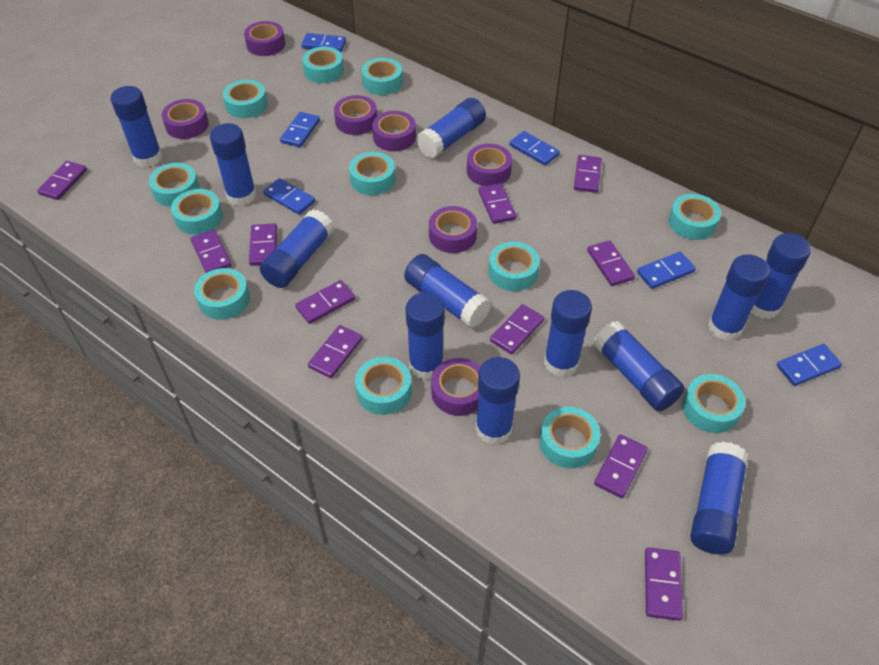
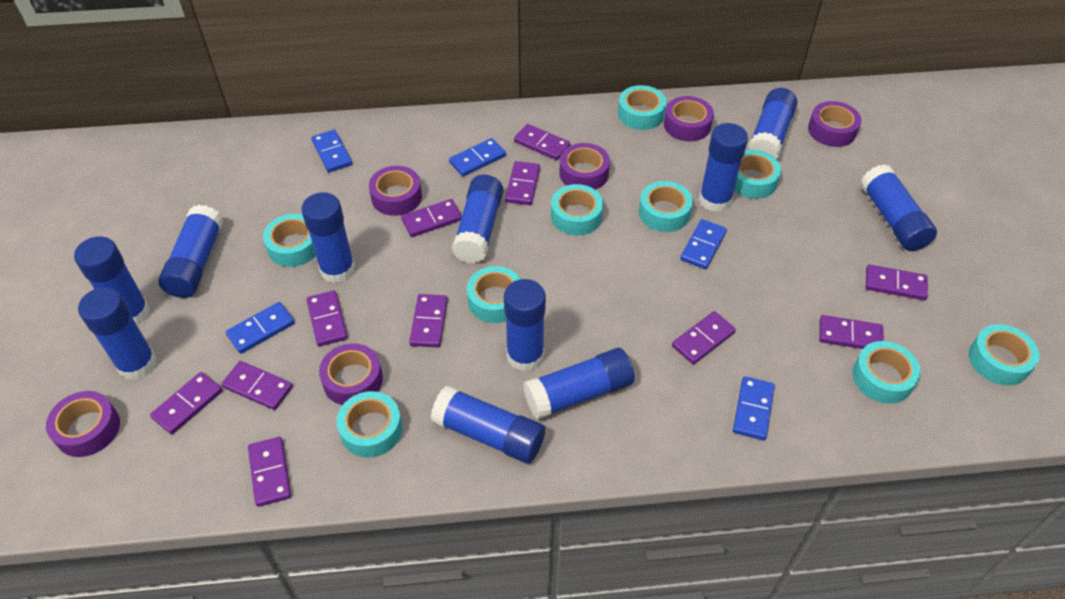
blue domino: 6 -> 5
blue glue stick: 12 -> 11
purple tape: 7 -> 6
turquoise tape: 12 -> 9

